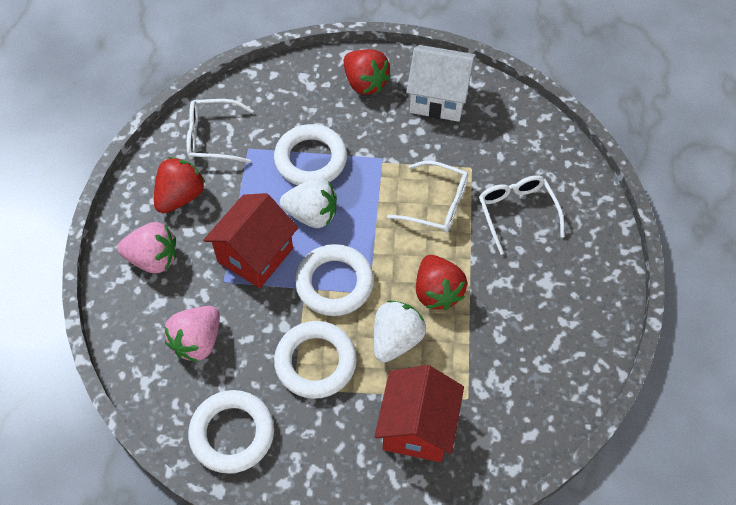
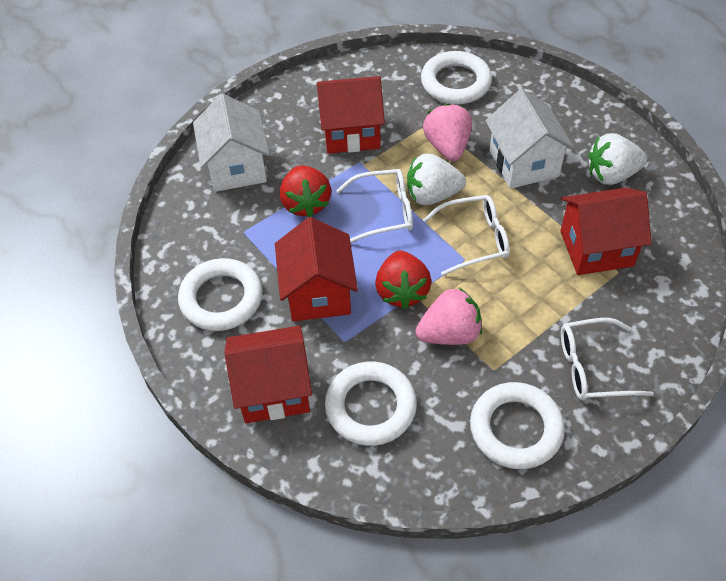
red house: 2 -> 4
red strawberry: 3 -> 2
white house: 1 -> 2

